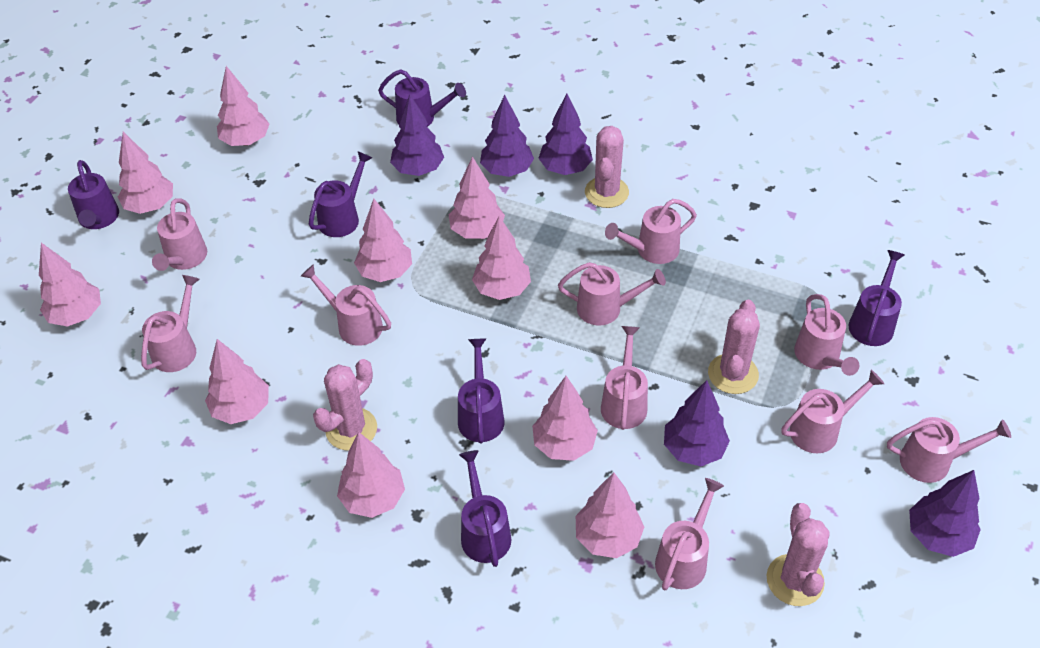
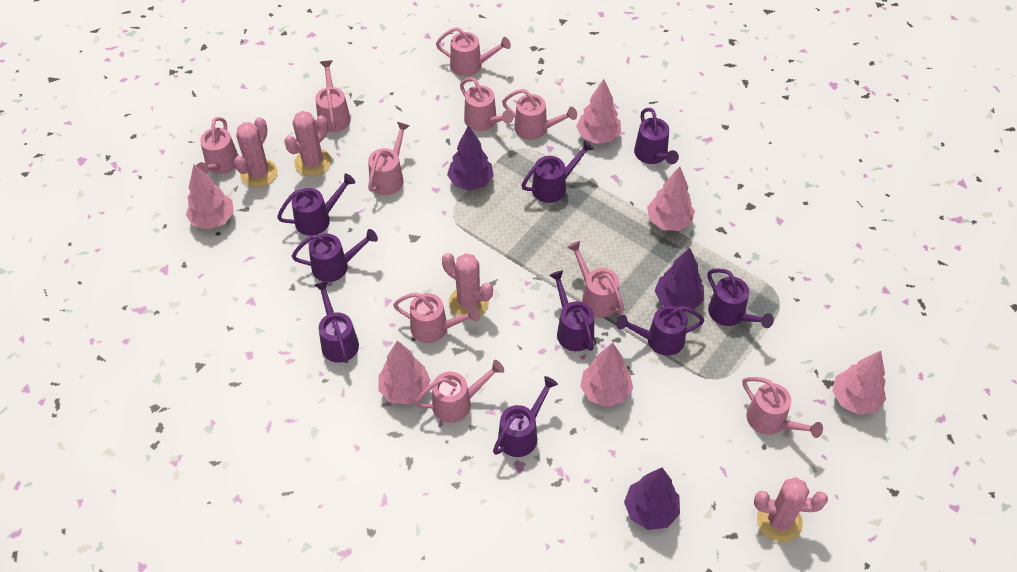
pink tree: 10 -> 6
purple tree: 5 -> 3
purple watering can: 6 -> 9

